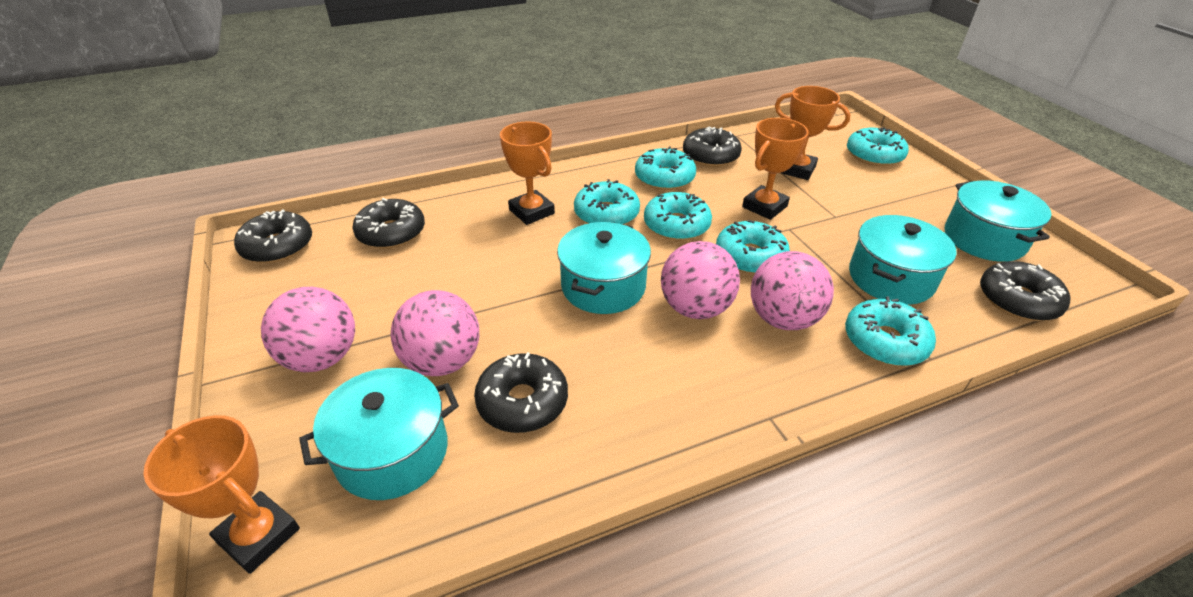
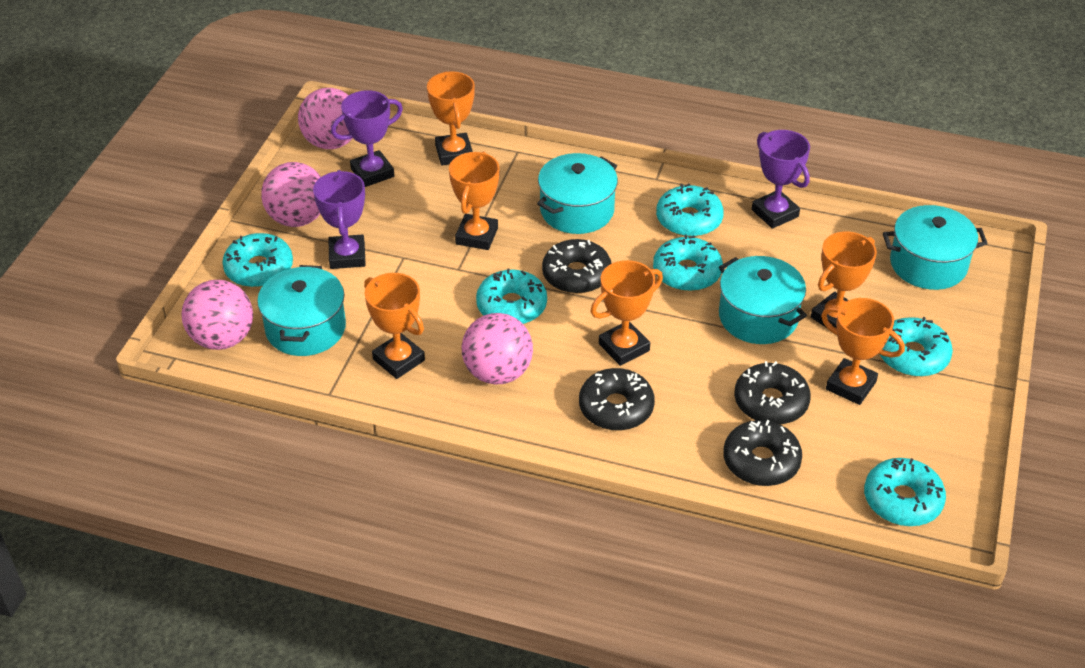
black donut: 5 -> 4
orange trophy: 4 -> 6
purple trophy: 0 -> 3

